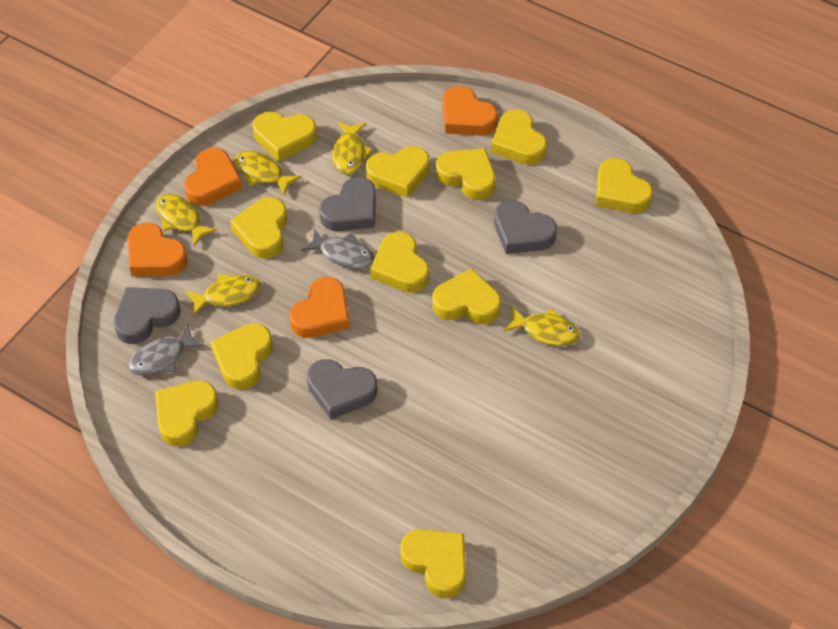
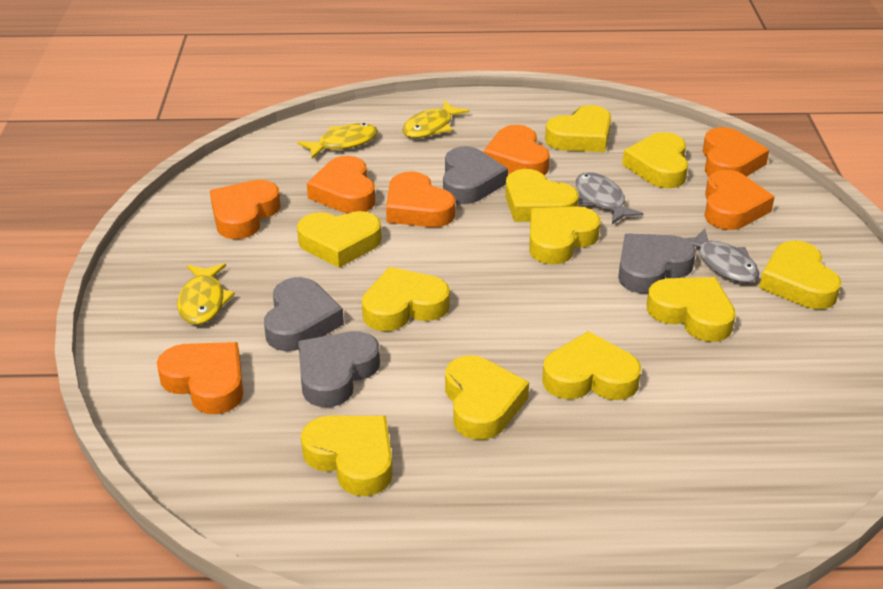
orange heart: 4 -> 7
yellow fish: 5 -> 3

